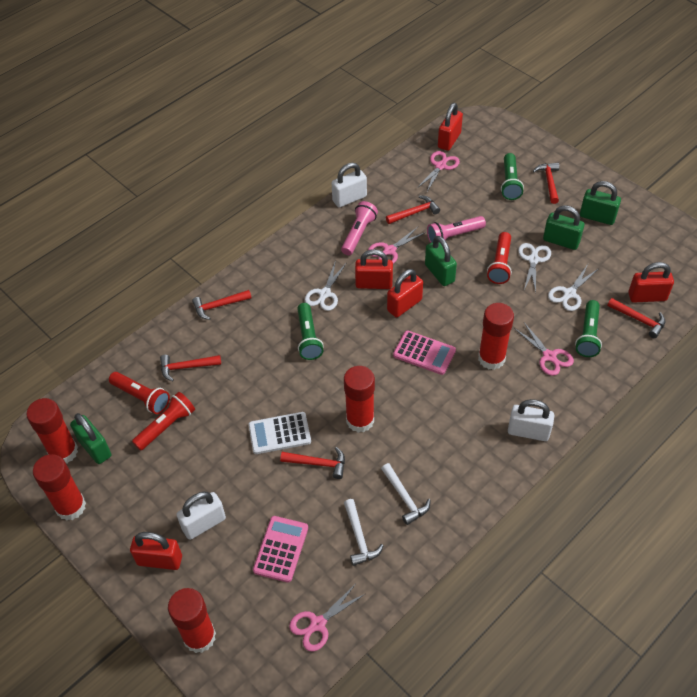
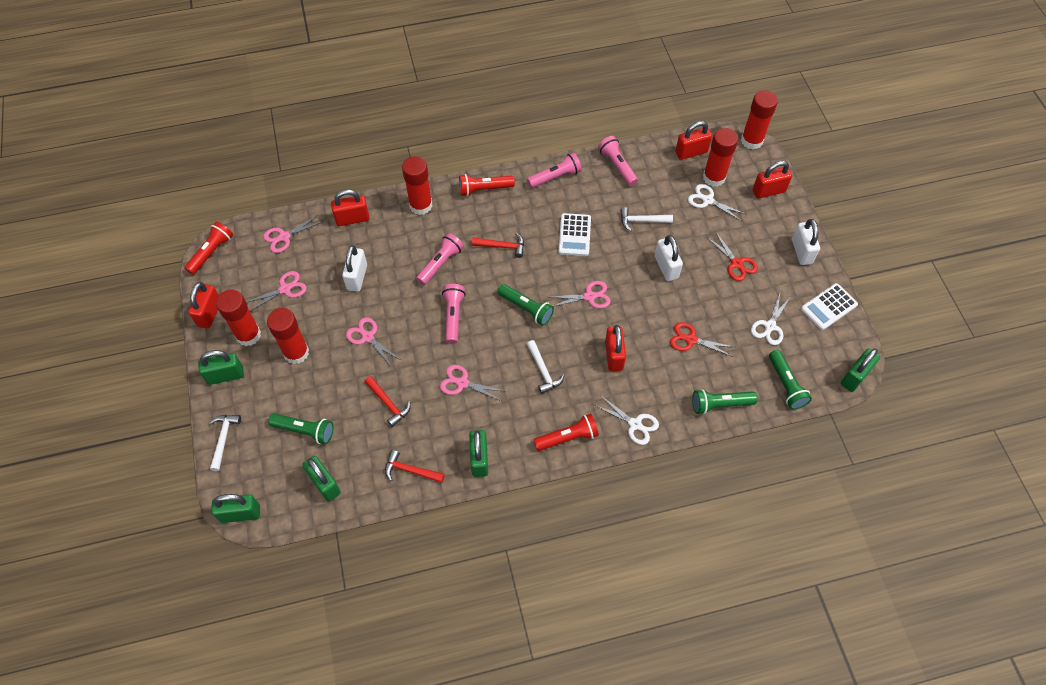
green flashlight: 3 -> 4
green padlock: 4 -> 5
pink calculator: 2 -> 0
pink flashlight: 2 -> 4
pink scissors: 4 -> 5
red hammer: 6 -> 3
red scissors: 0 -> 2
white calculator: 1 -> 2
white hammer: 2 -> 3

